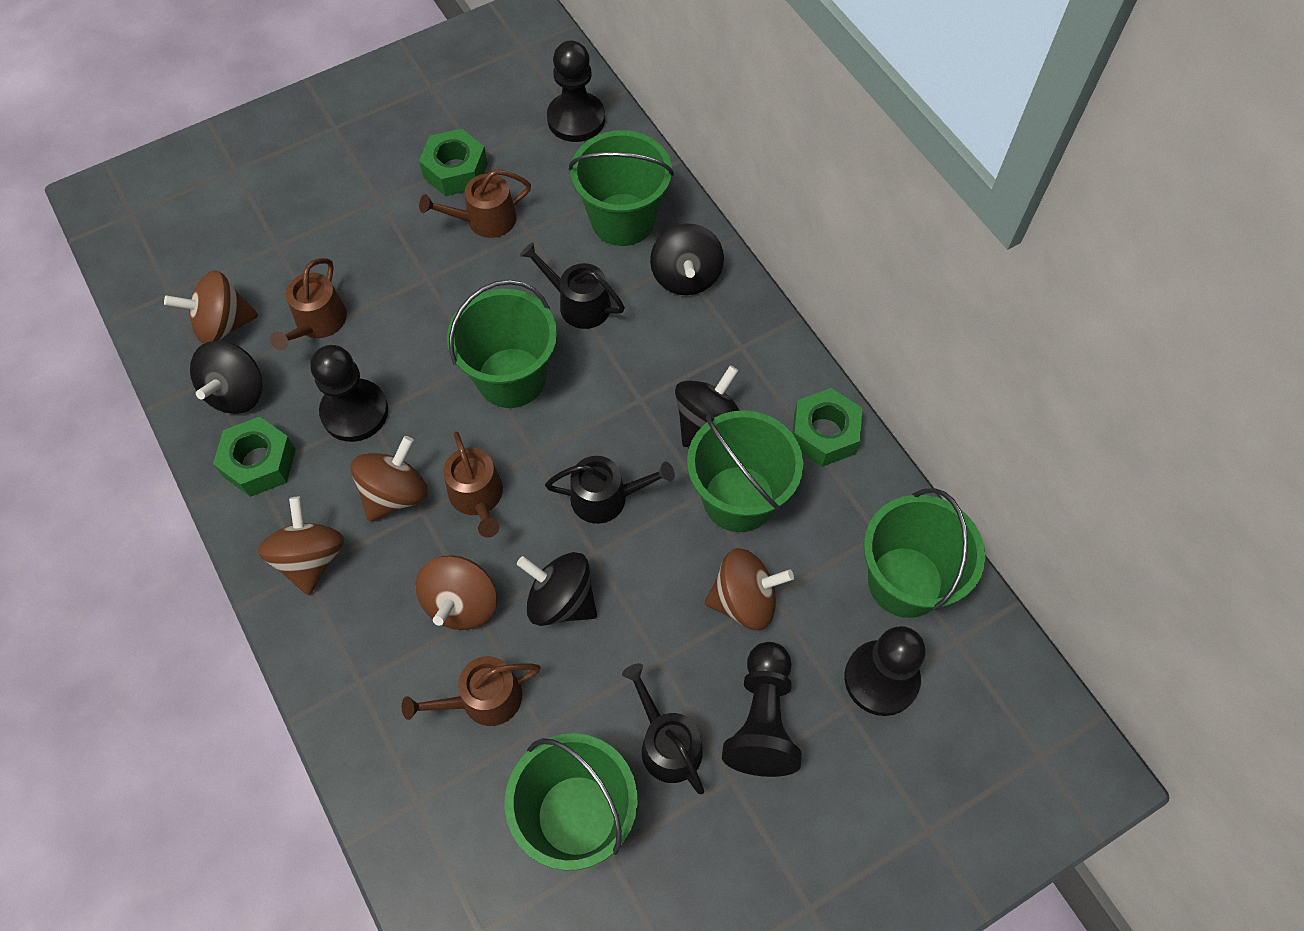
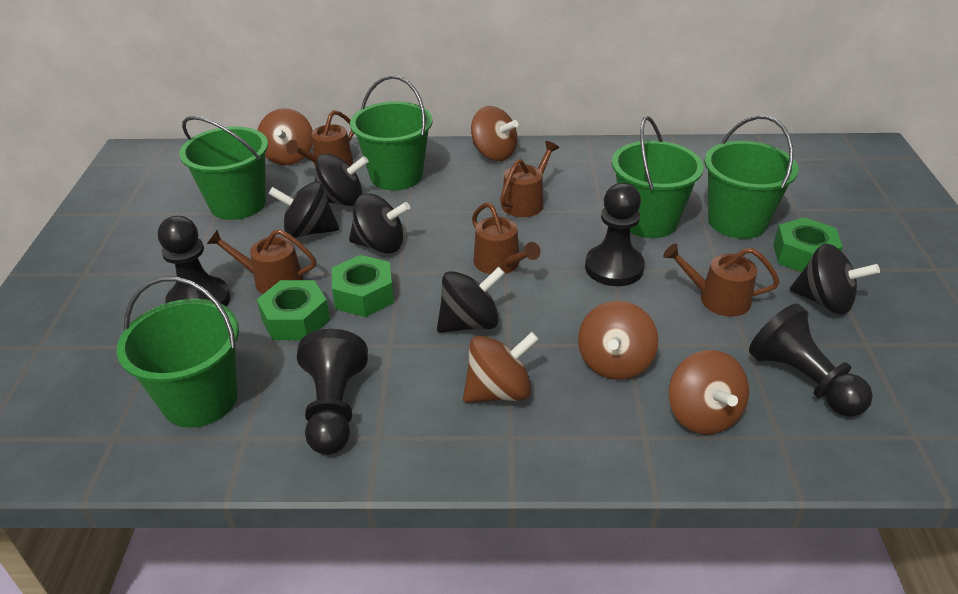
black spinning top: 4 -> 5
black watering can: 3 -> 0
brown watering can: 4 -> 5

